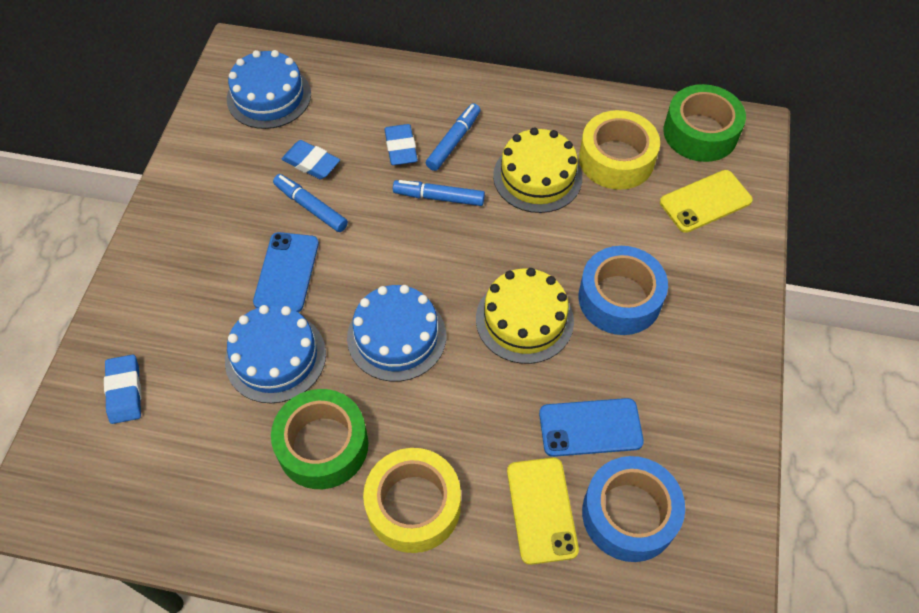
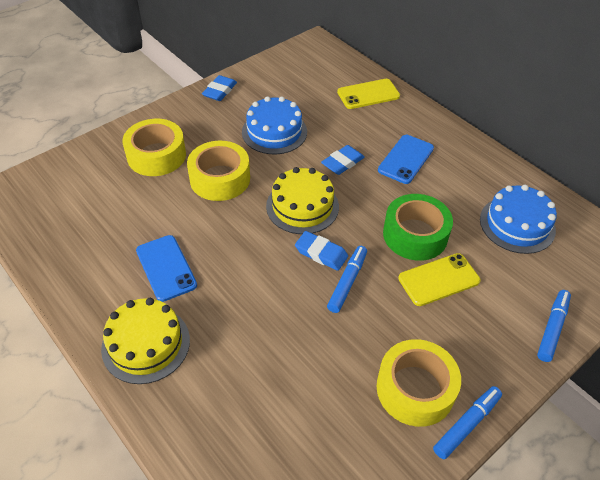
blue cake: 3 -> 2
blue tape: 2 -> 0
green tape: 2 -> 1
yellow tape: 2 -> 3

